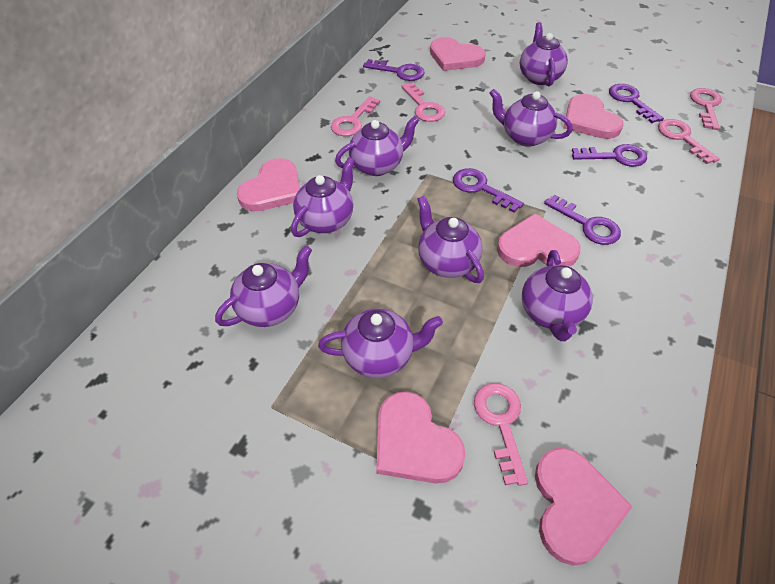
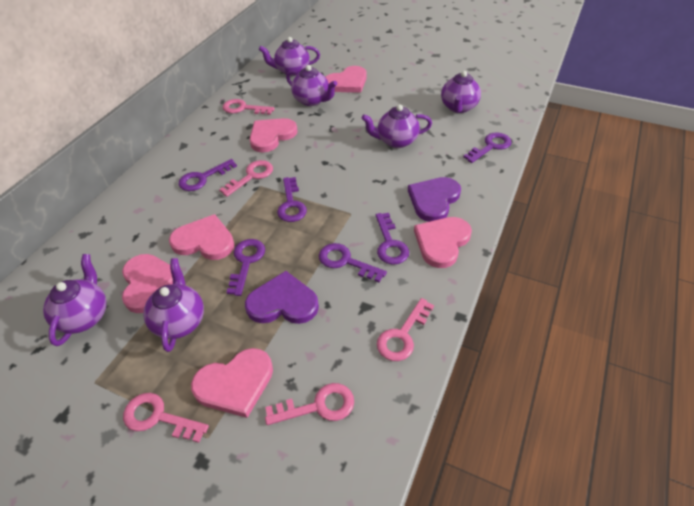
purple heart: 0 -> 2
purple key: 5 -> 6
purple teapot: 8 -> 6

